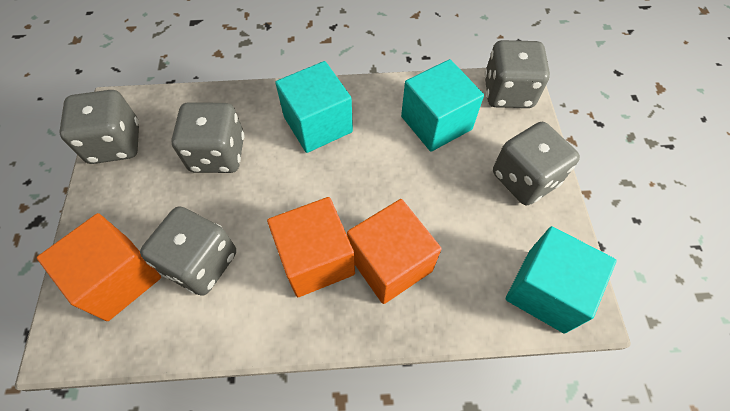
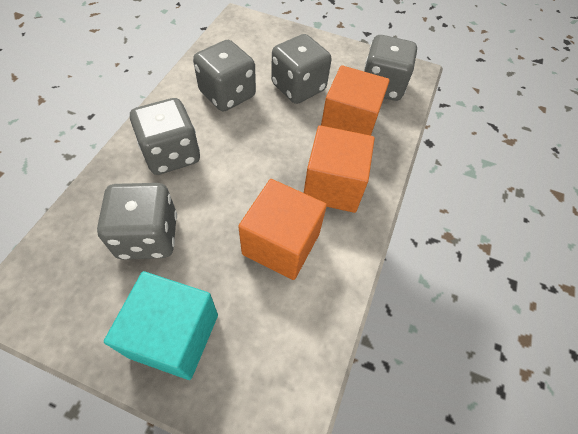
turquoise cube: 3 -> 1

